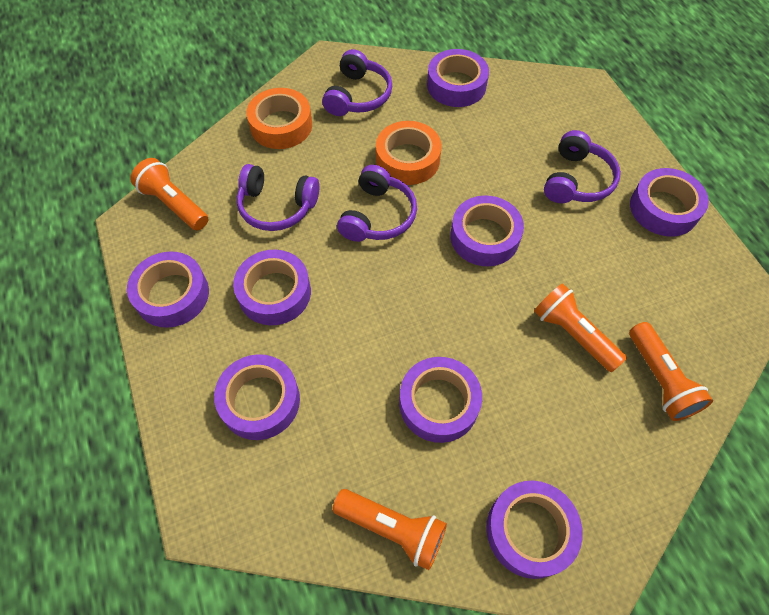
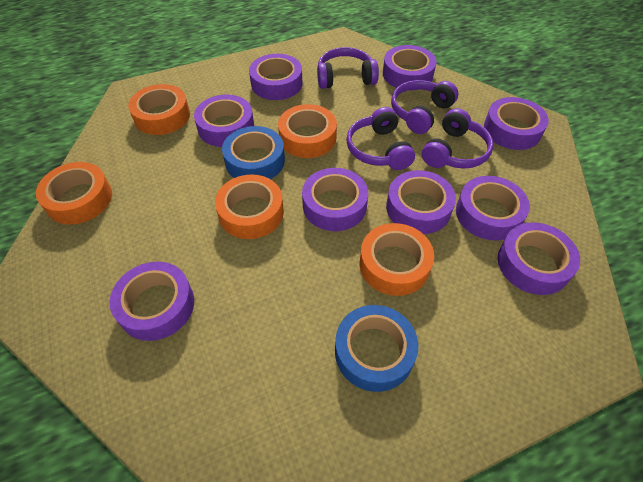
blue tape: 0 -> 2
orange flashlight: 4 -> 0
orange tape: 2 -> 5
purple tape: 8 -> 9

